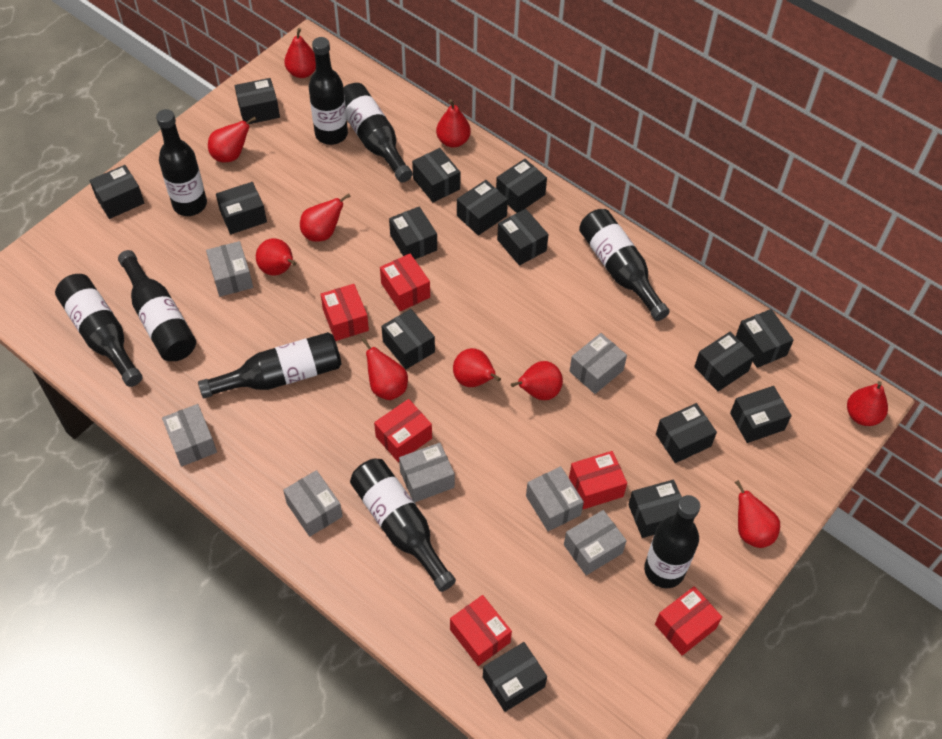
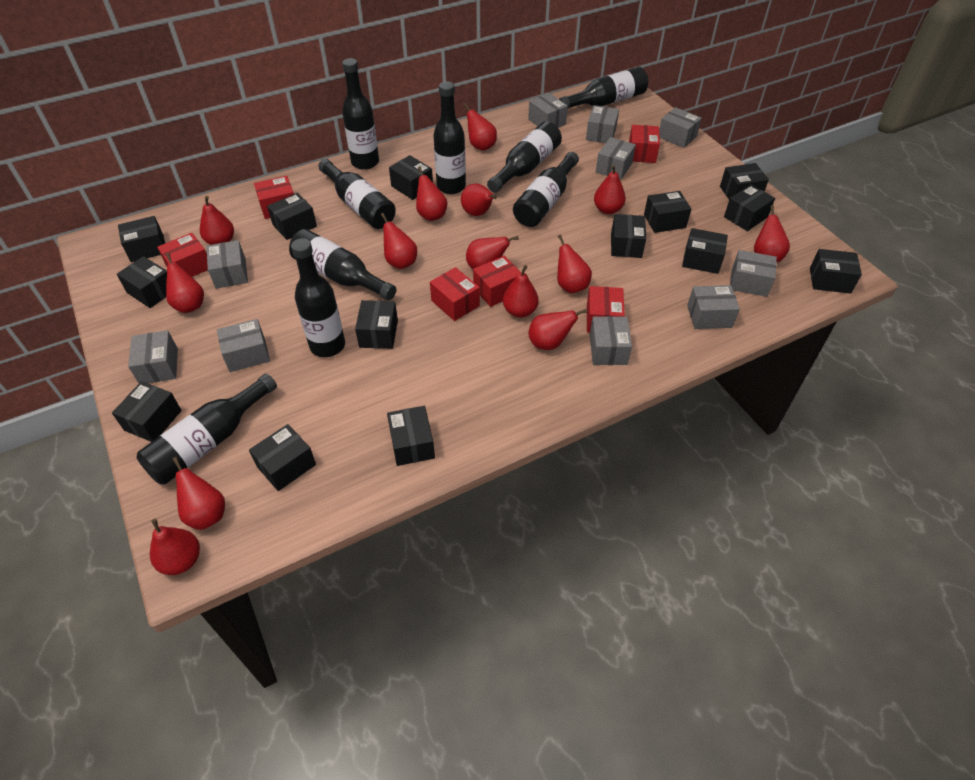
black box: 15 -> 14
grey box: 7 -> 10
red pear: 10 -> 14

